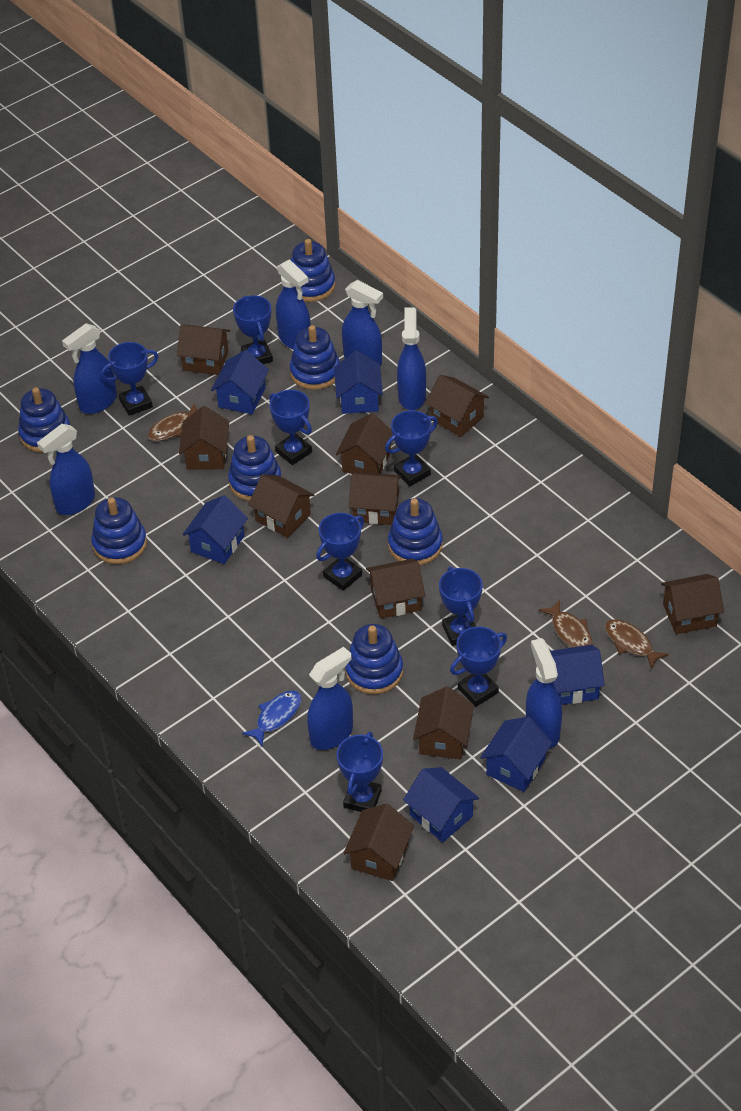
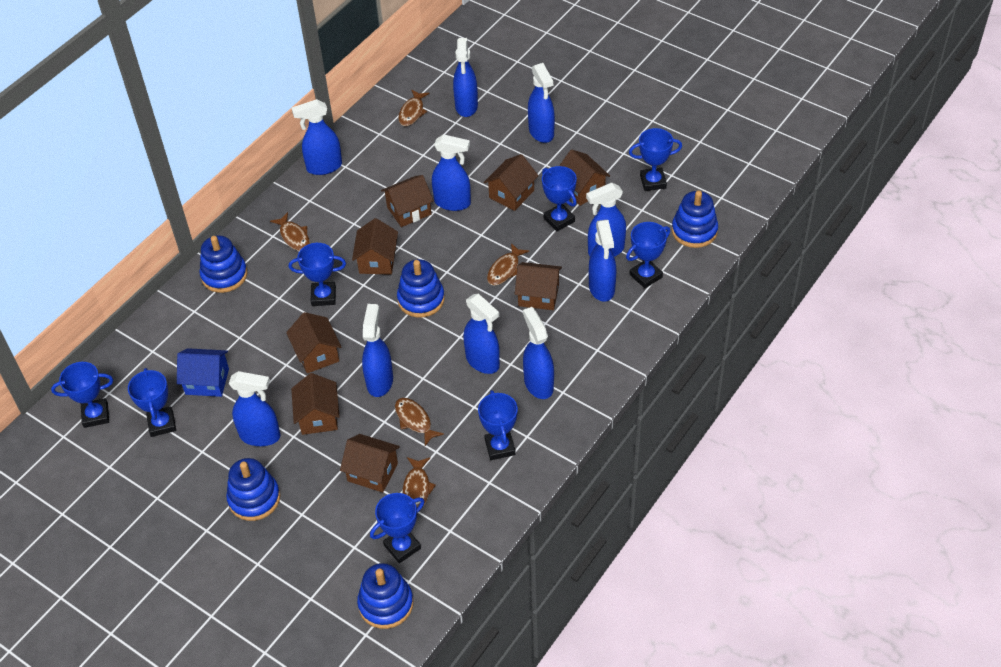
blue fish: 1 -> 0
blue house: 6 -> 1
blue spray bottle: 7 -> 10
blue stacking toy: 7 -> 5
brown fish: 3 -> 5
brown house: 10 -> 8

